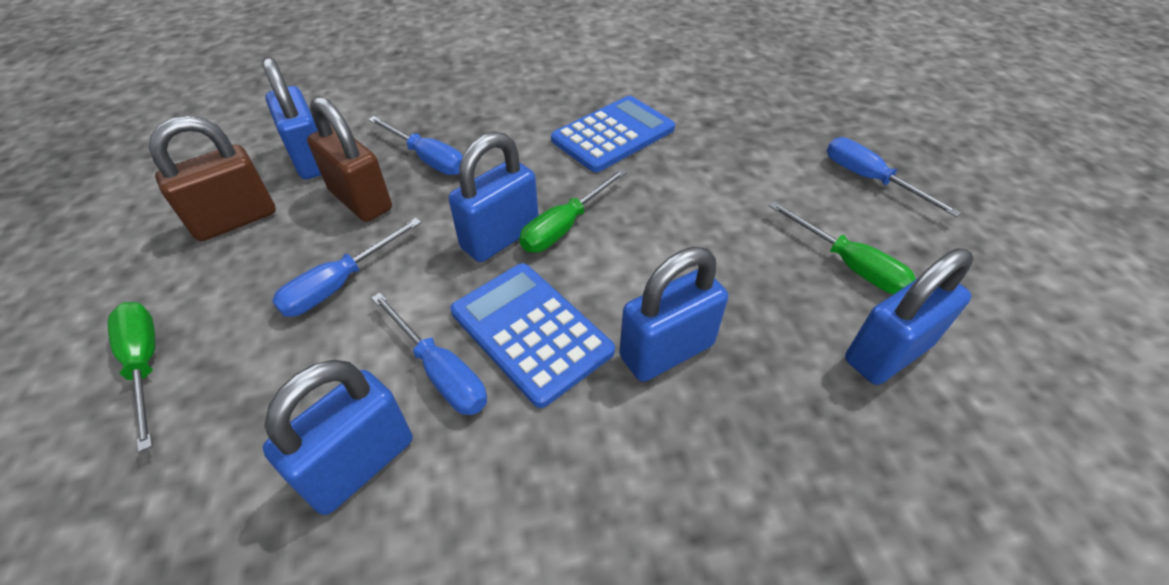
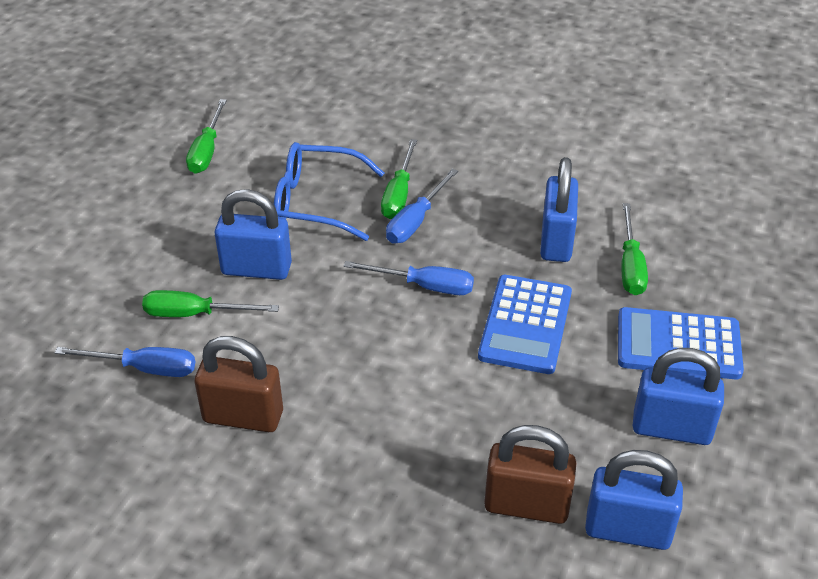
blue glasses: 0 -> 1
blue padlock: 5 -> 4
blue screwdriver: 4 -> 3
green screwdriver: 3 -> 4

